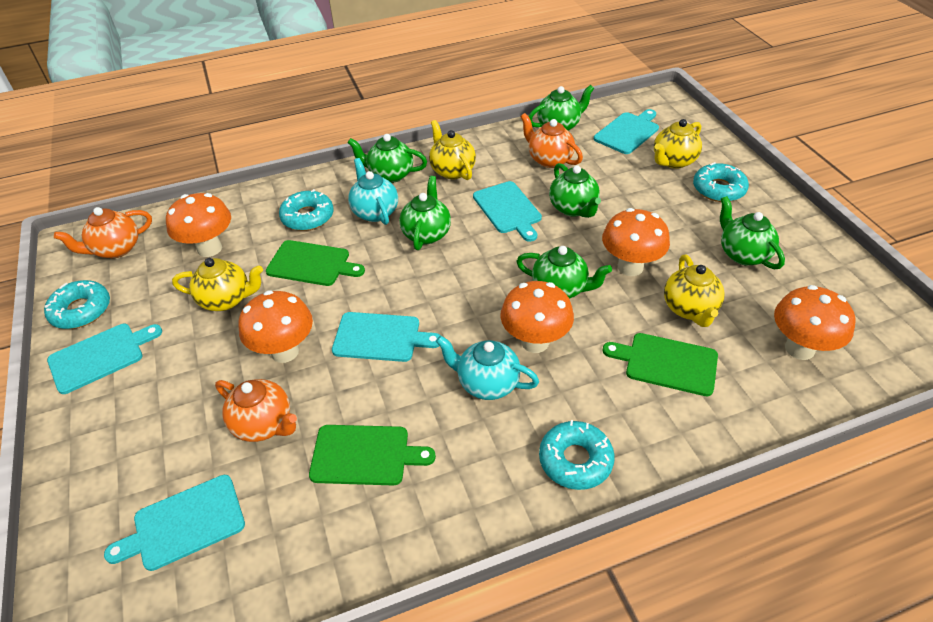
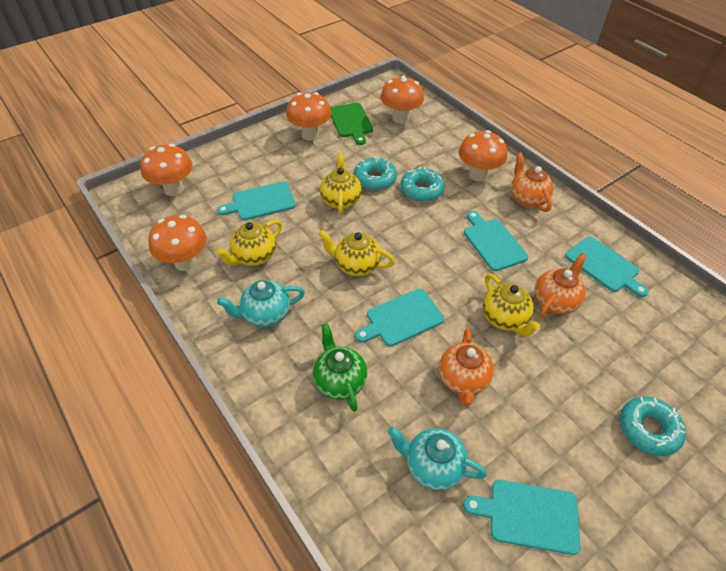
green cutting board: 3 -> 1
green teapot: 6 -> 1
turquoise donut: 4 -> 3

